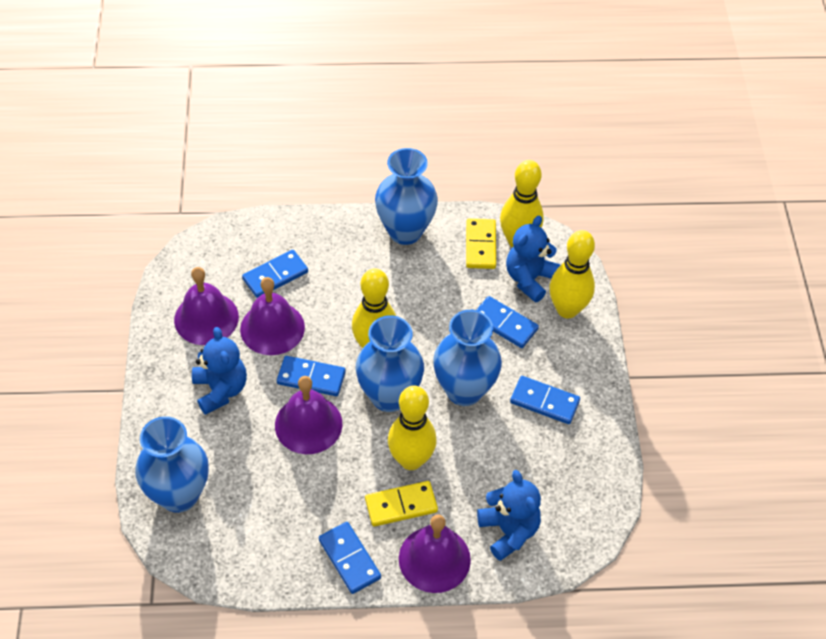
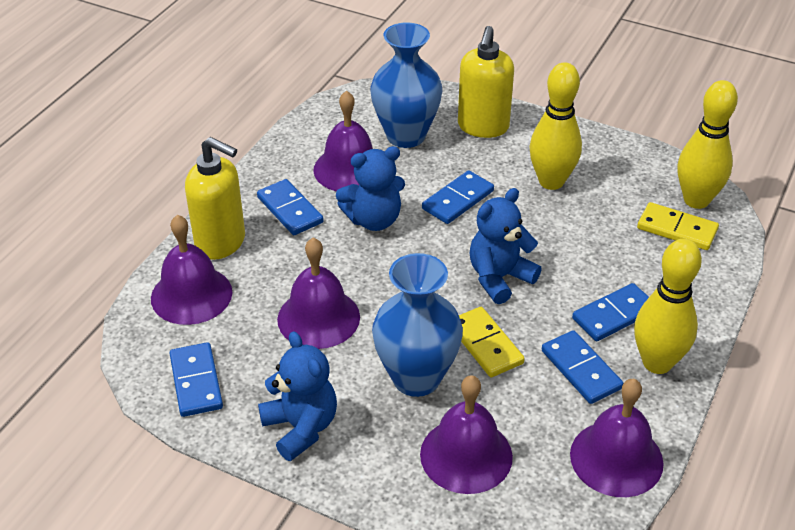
blue vase: 4 -> 2
purple bell: 4 -> 5
yellow bowling pin: 4 -> 3
yellow soap dispenser: 0 -> 2

